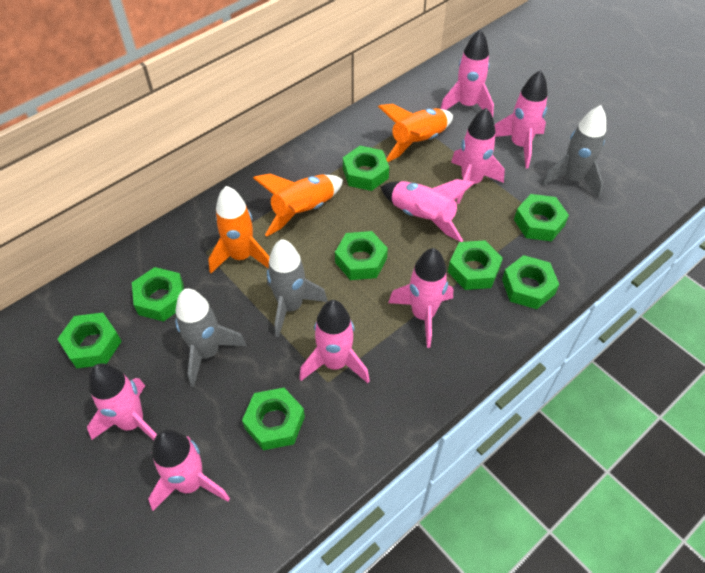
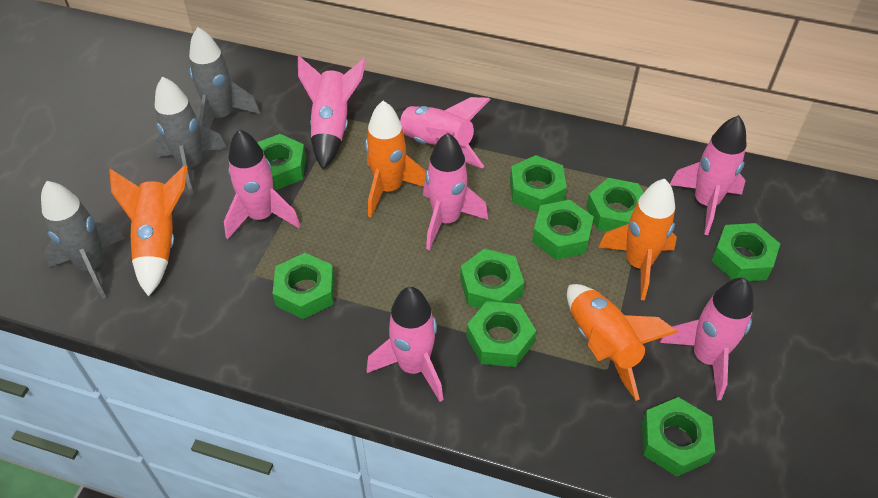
green nut: 8 -> 9
orange rocket: 3 -> 4
pink rocket: 8 -> 7

